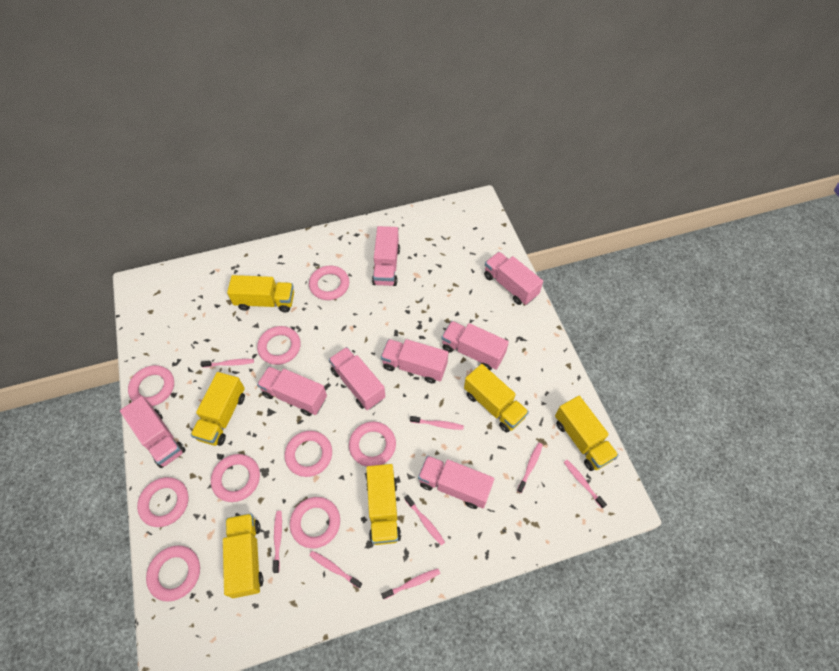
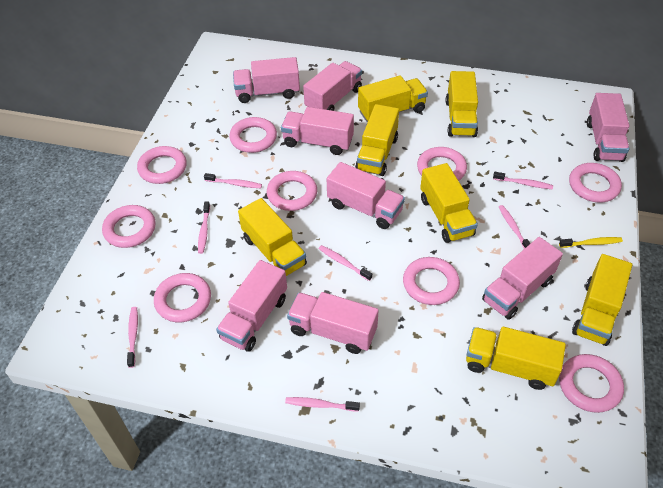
pink toothbrush: 8 -> 7
yellow toothbrush: 0 -> 1
yellow truck: 6 -> 7

